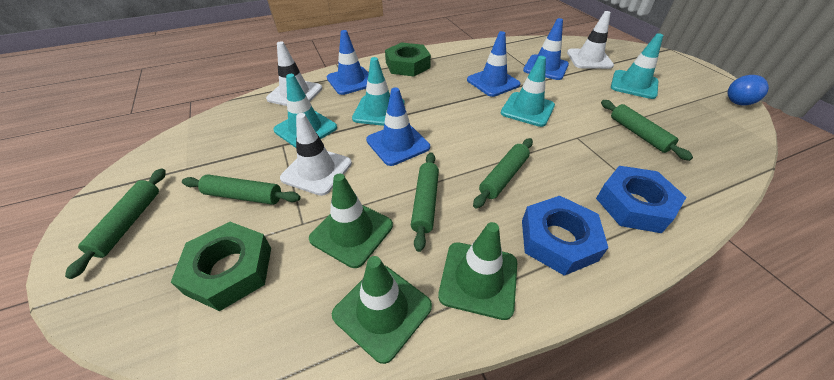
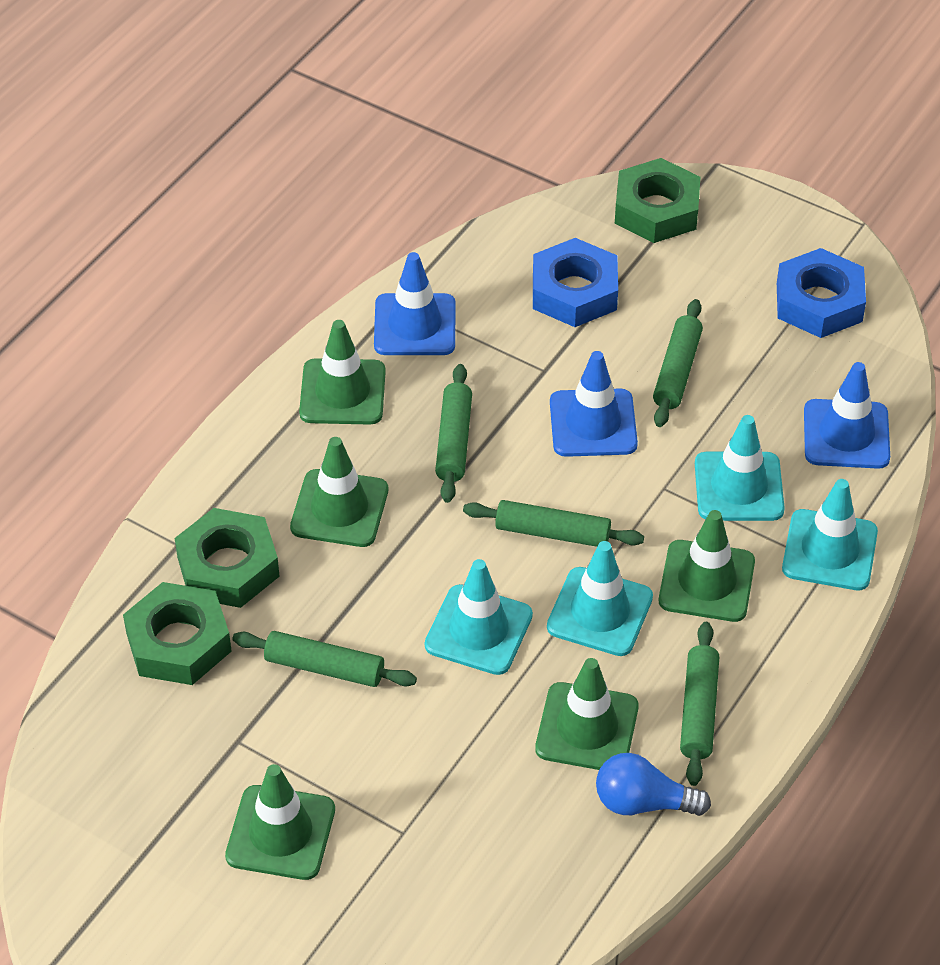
blue traffic cone: 4 -> 3
green nut: 2 -> 3
green traffic cone: 3 -> 5
white traffic cone: 3 -> 0

